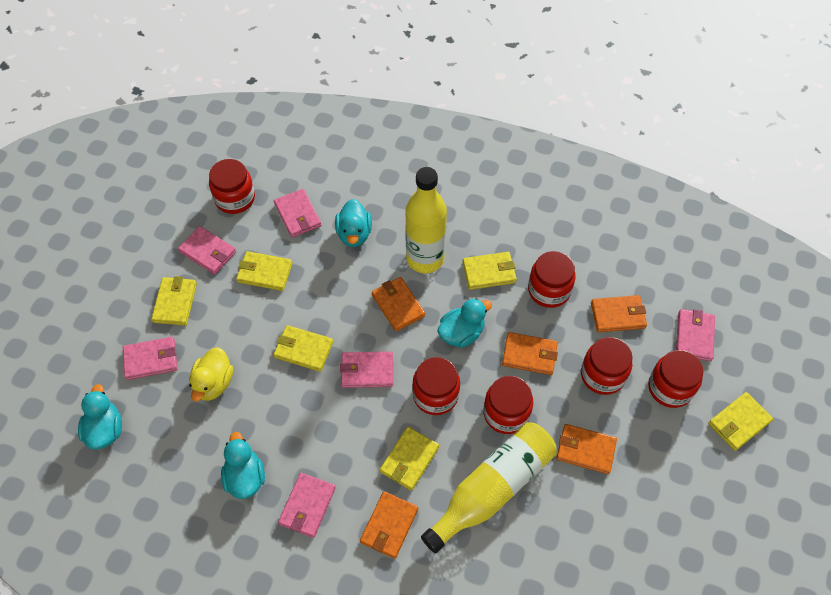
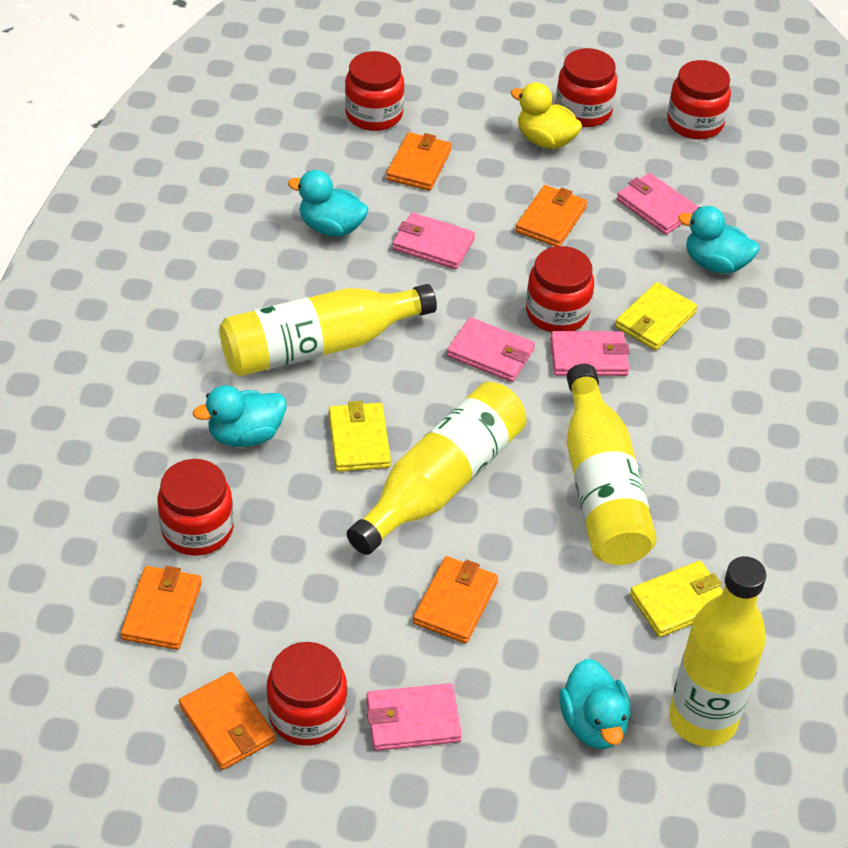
pink wallet: 6 -> 5
yellow bottle: 2 -> 4
yellow wallet: 6 -> 3

